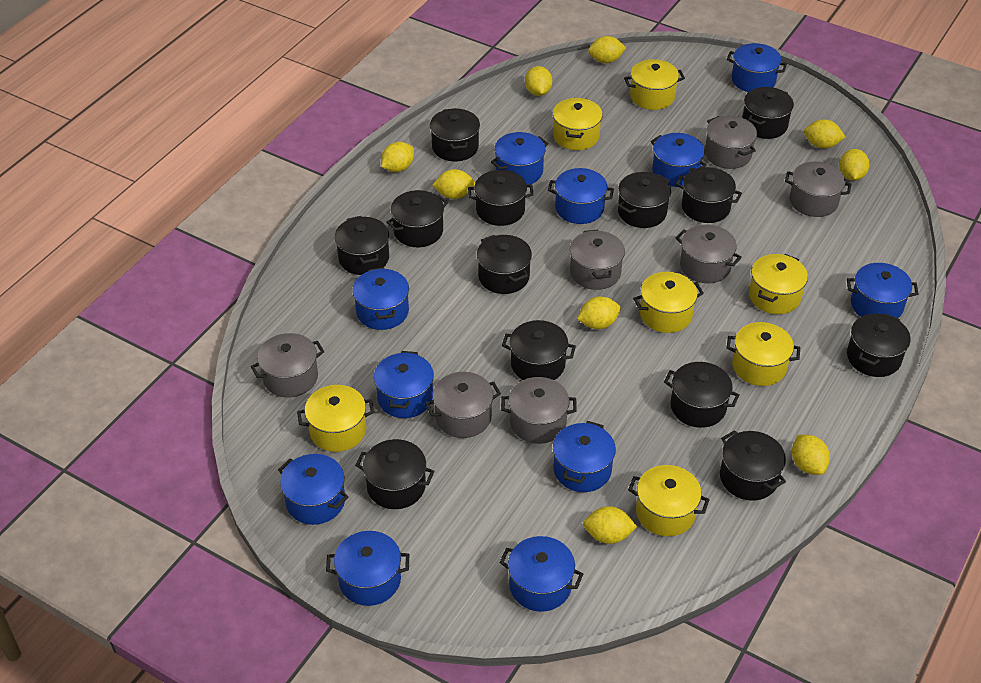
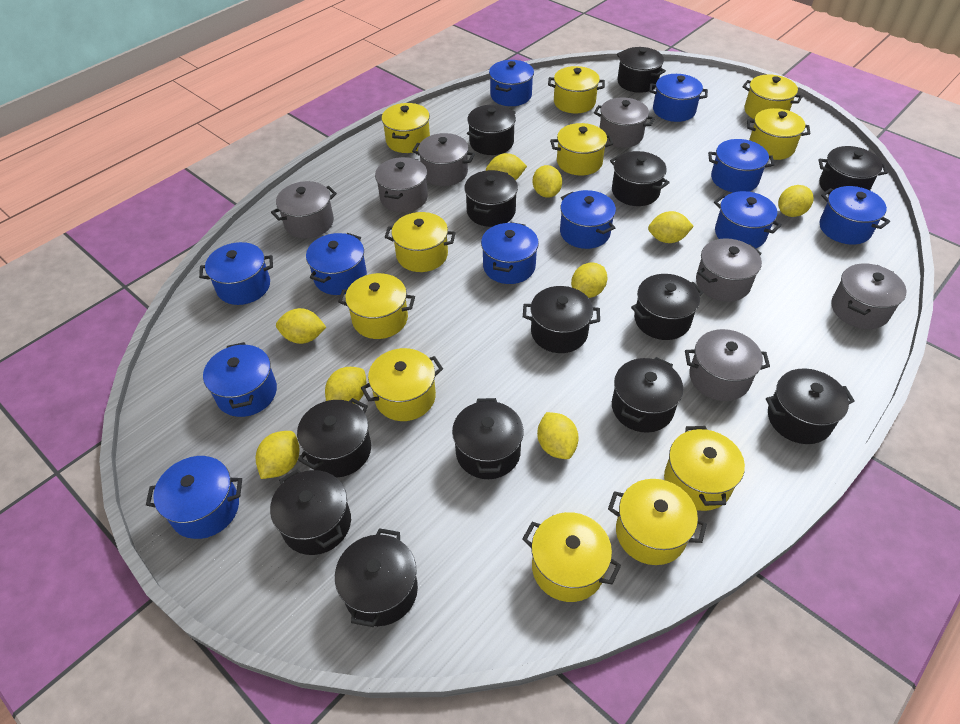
yellow pot: 7 -> 11

